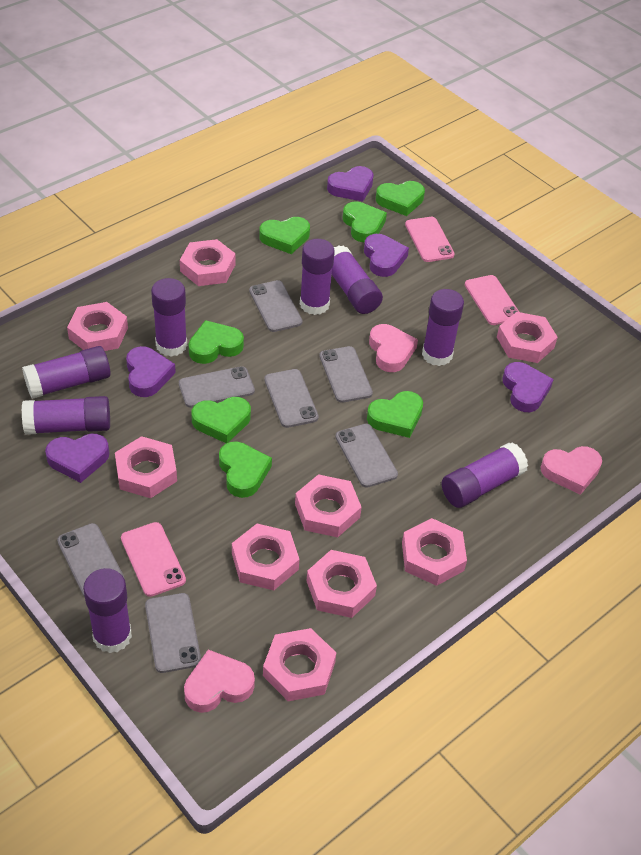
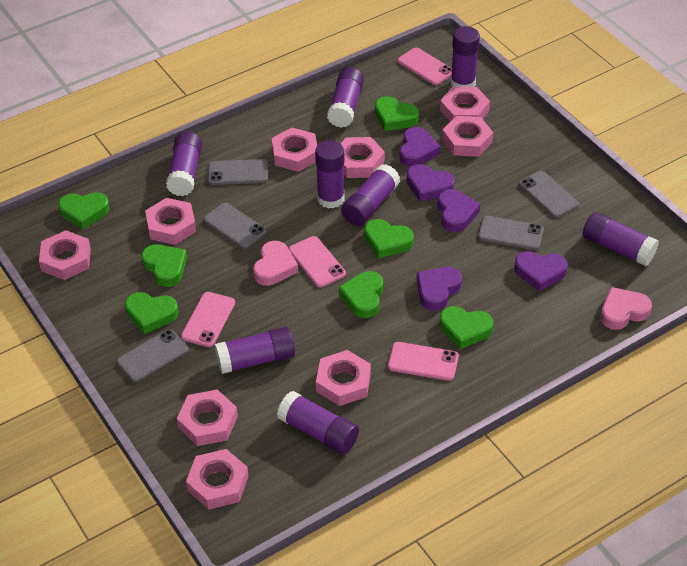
grey phone: 7 -> 5
pink heart: 3 -> 2
pink phone: 3 -> 4

